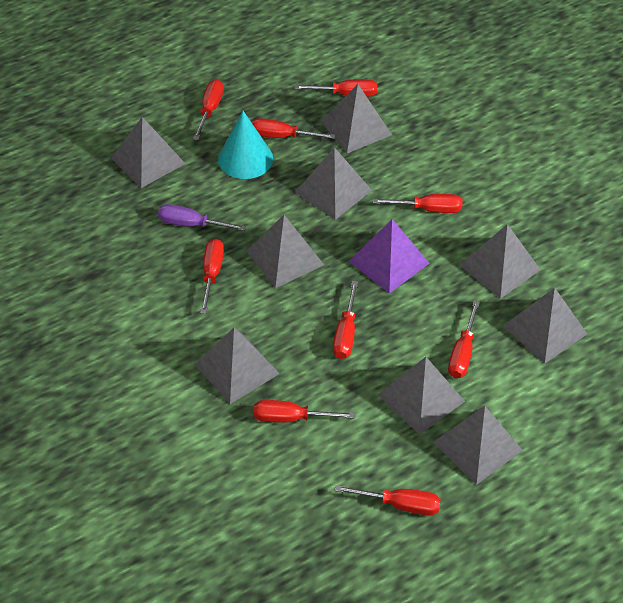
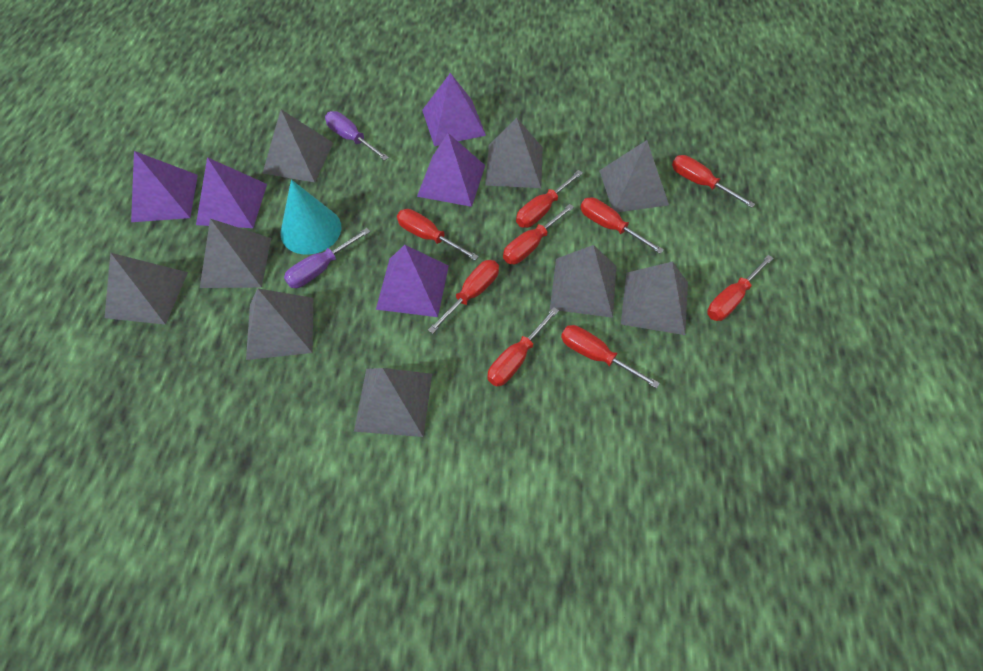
purple pyramid: 1 -> 5
purple screwdriver: 1 -> 2

